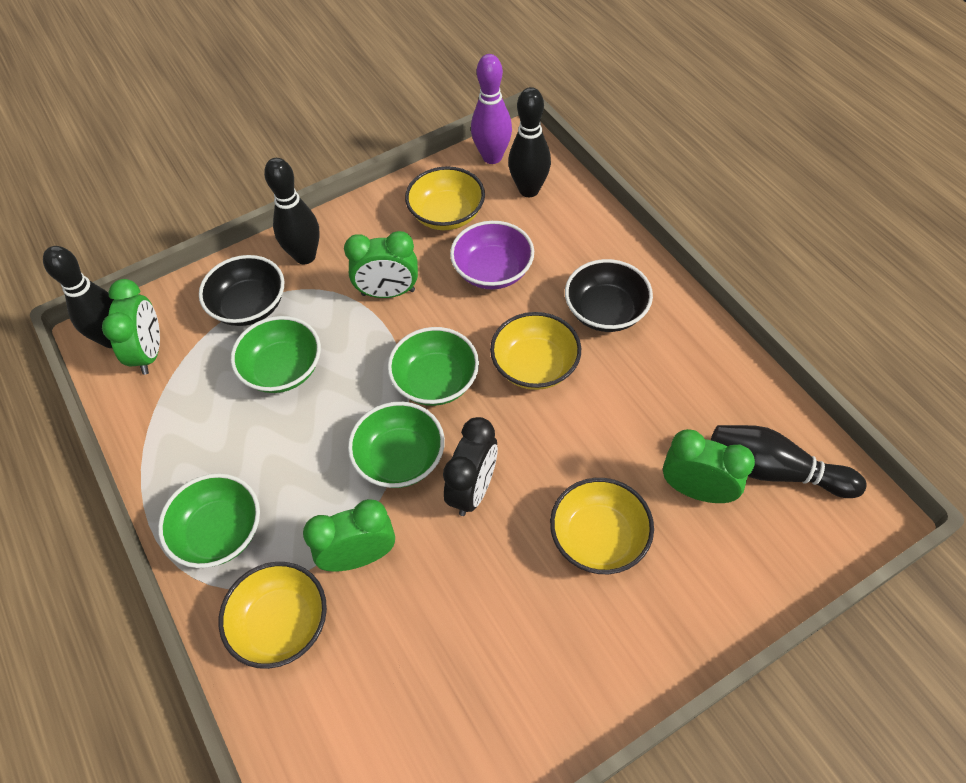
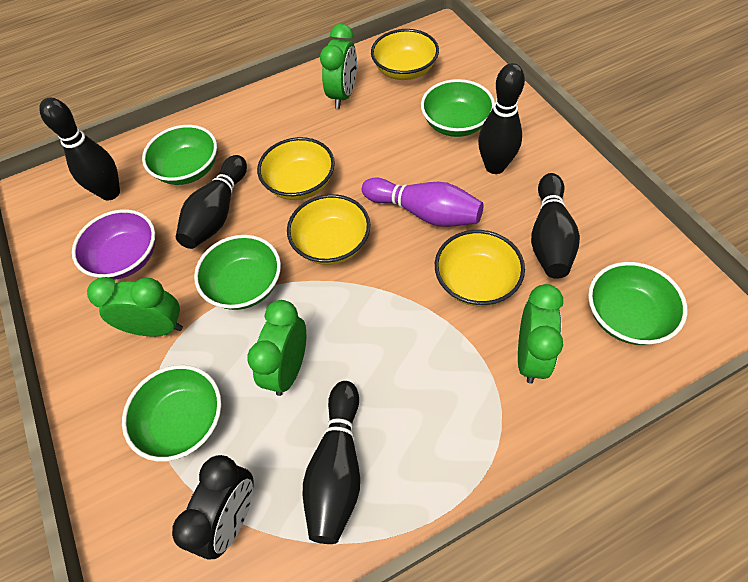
black bowl: 2 -> 0
black bowling pin: 4 -> 5
green bowl: 4 -> 5

